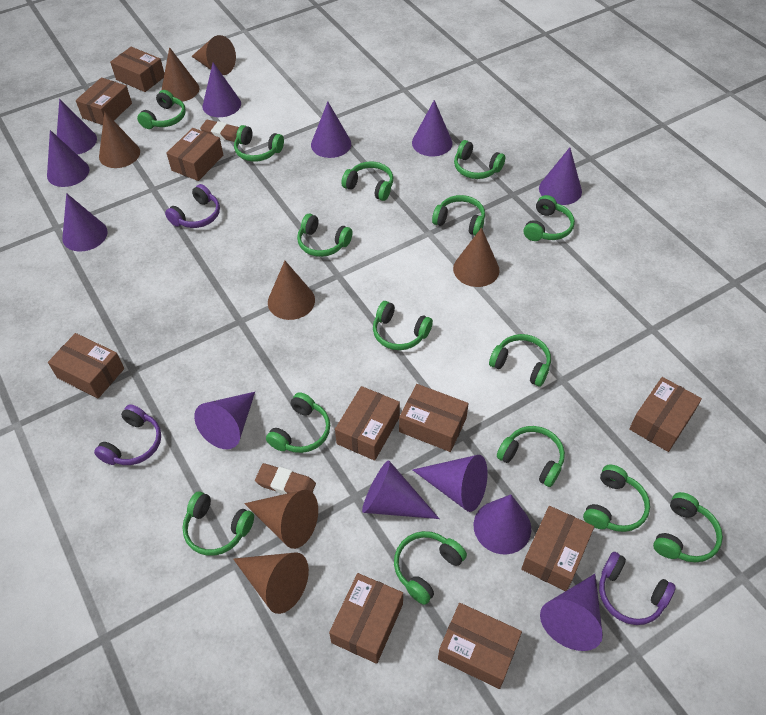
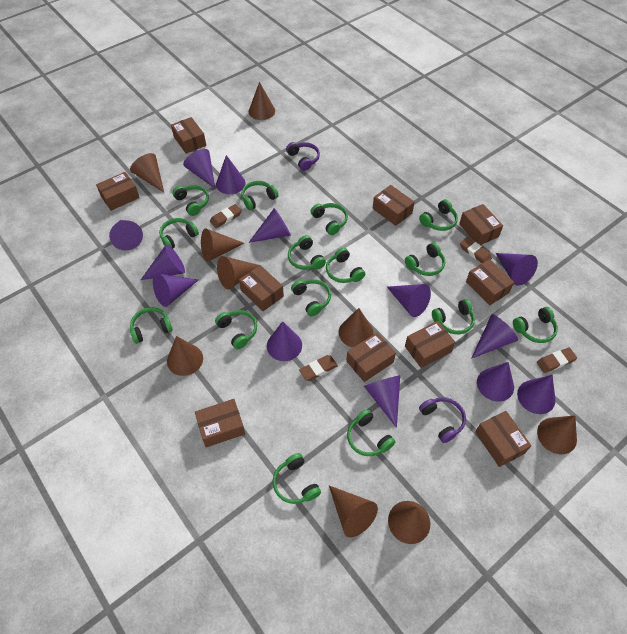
brown cone: 7 -> 9
brown eraser: 2 -> 4
purple cone: 12 -> 13
purple headphones: 3 -> 2

